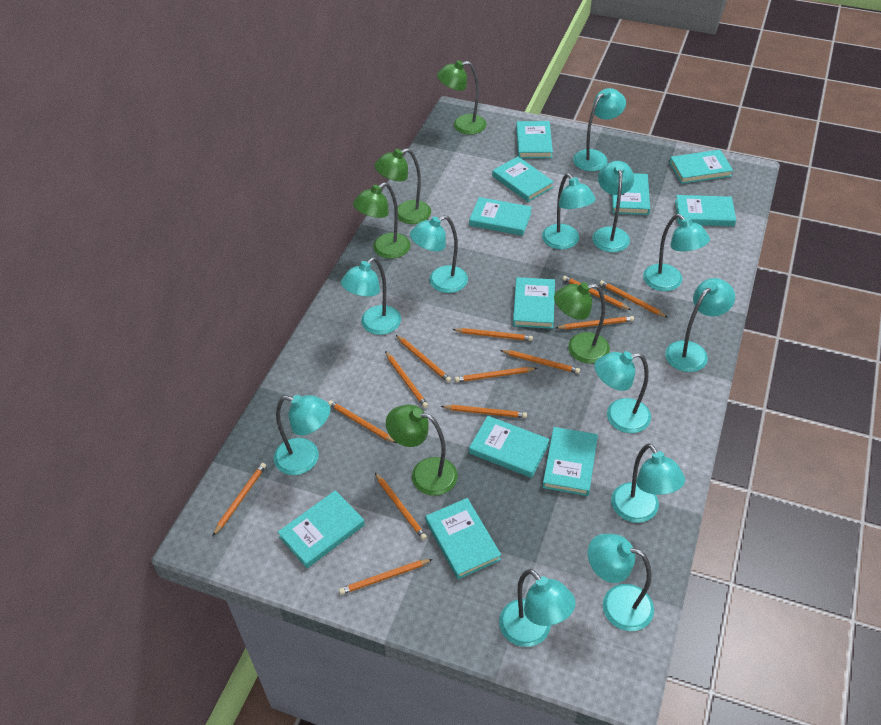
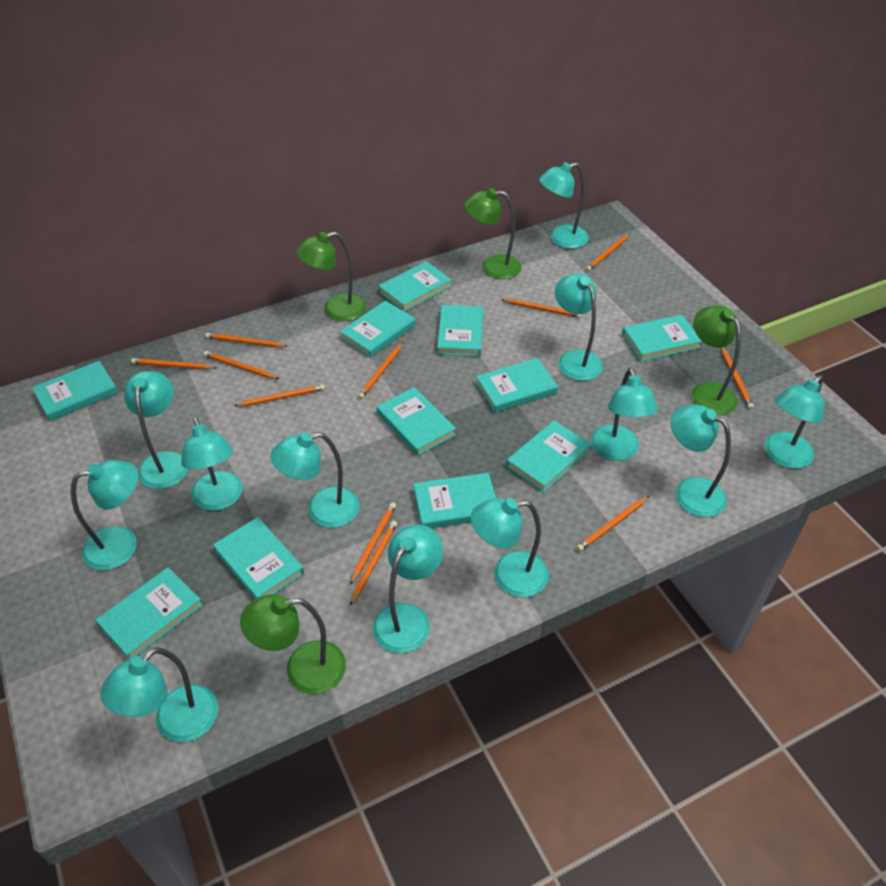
green lamp: 5 -> 4
orange pencil: 13 -> 11

